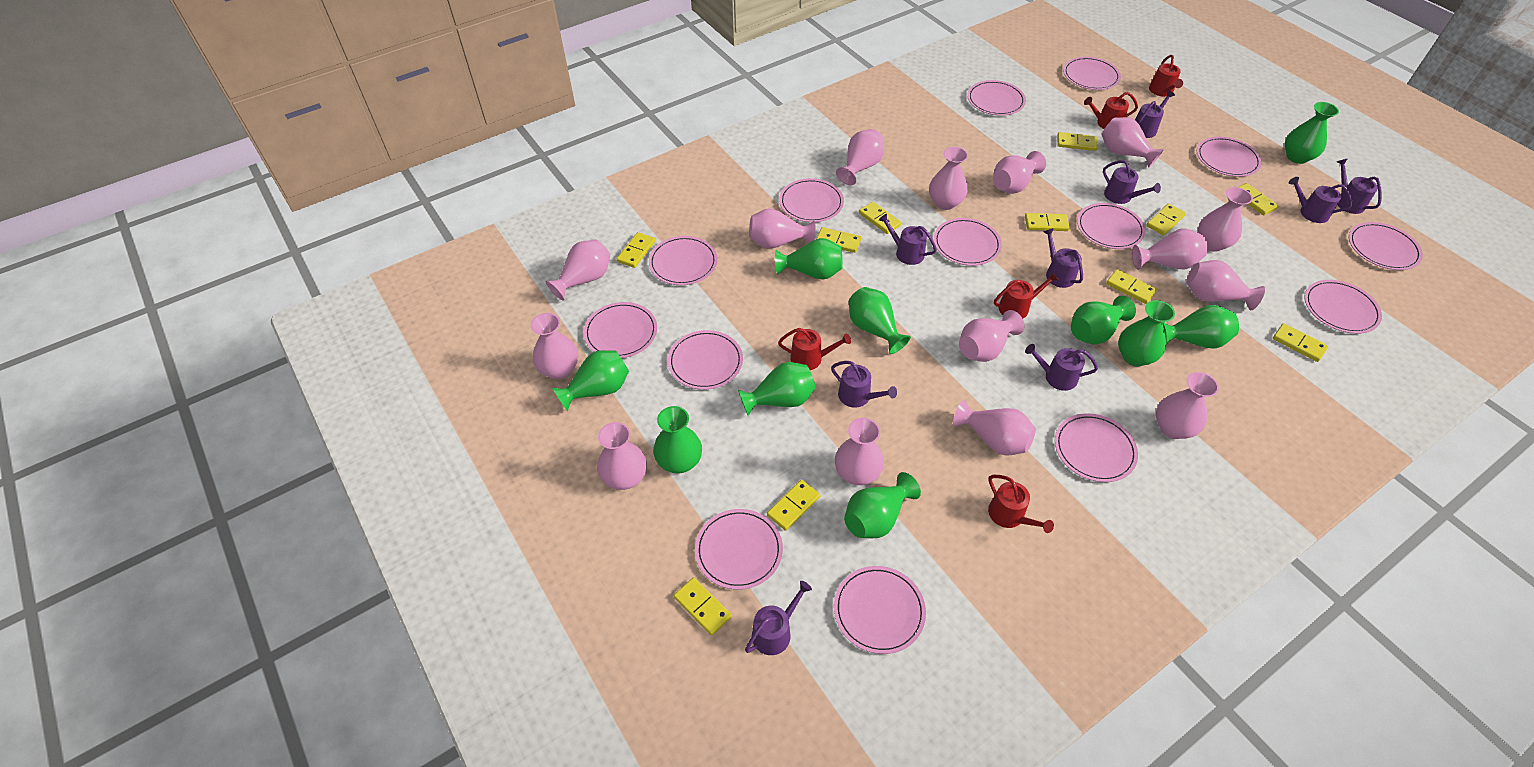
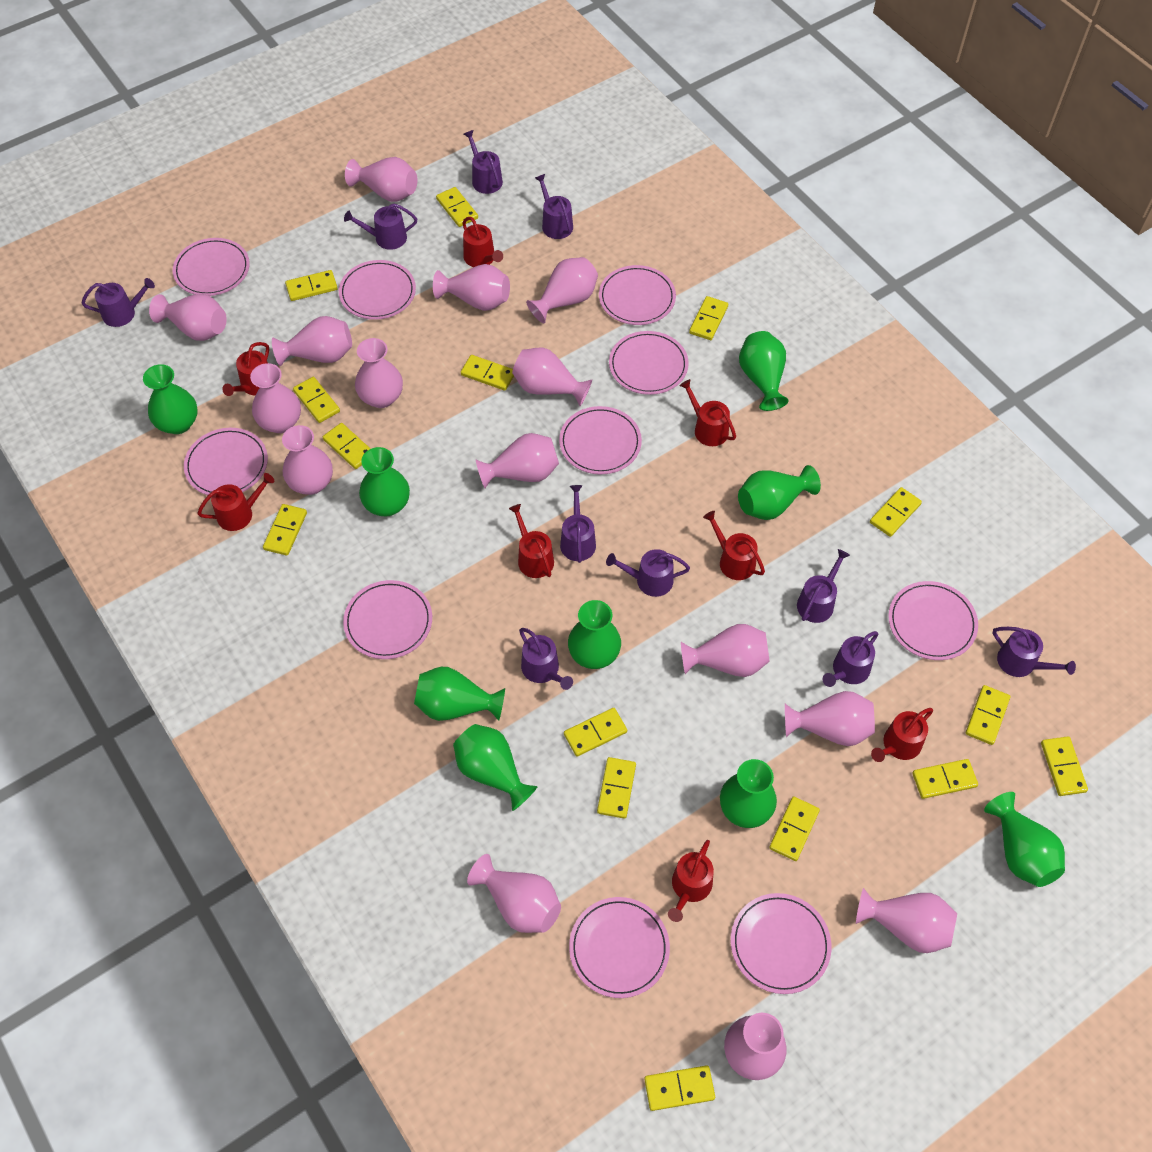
green vase: 10 -> 9
pink plate: 14 -> 10
purple watering can: 9 -> 10
red watering can: 5 -> 8
yellow domino: 11 -> 15

